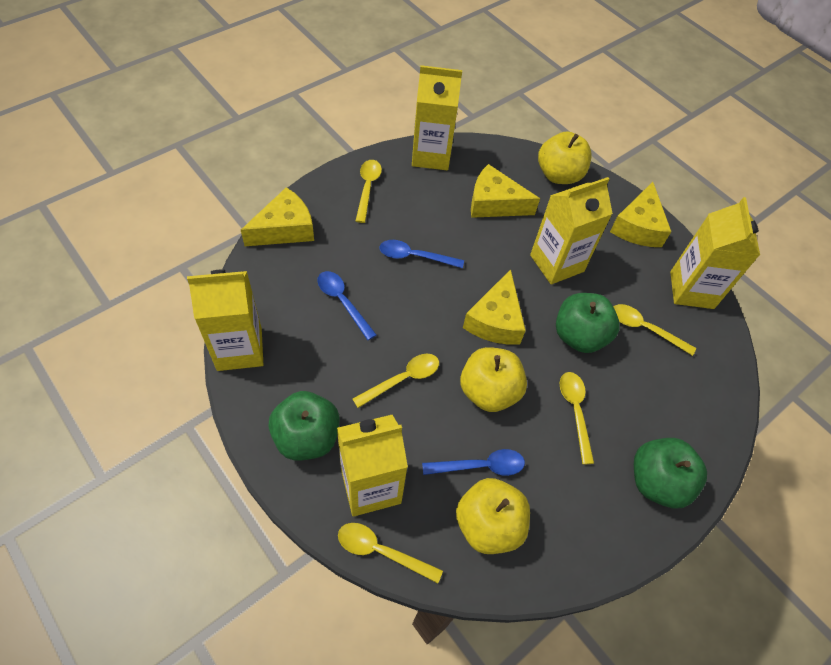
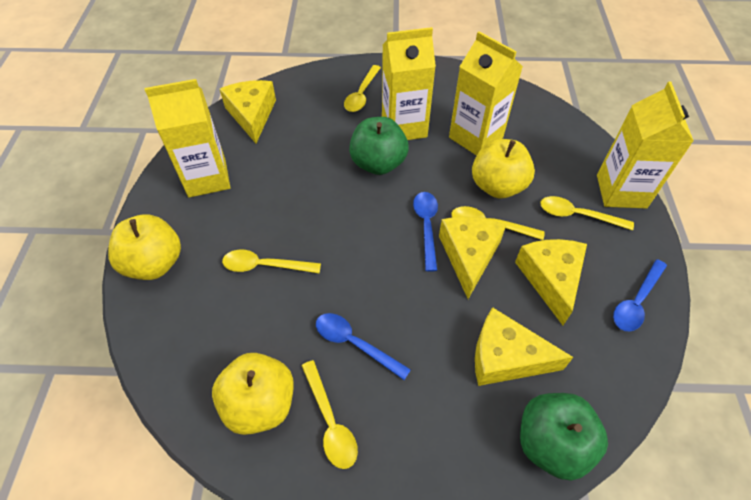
green apple: 3 -> 2
yellow carton: 5 -> 4

